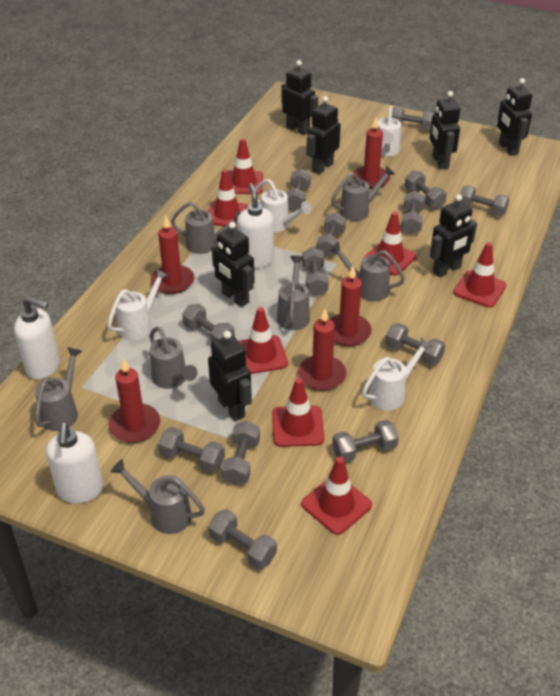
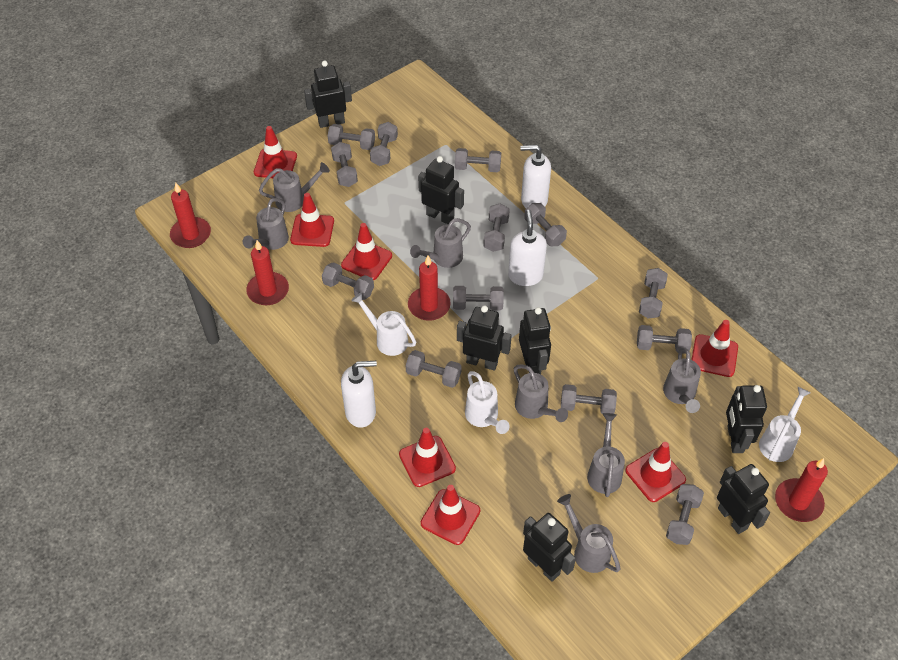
red candle: 5 -> 4
white watering can: 4 -> 3

